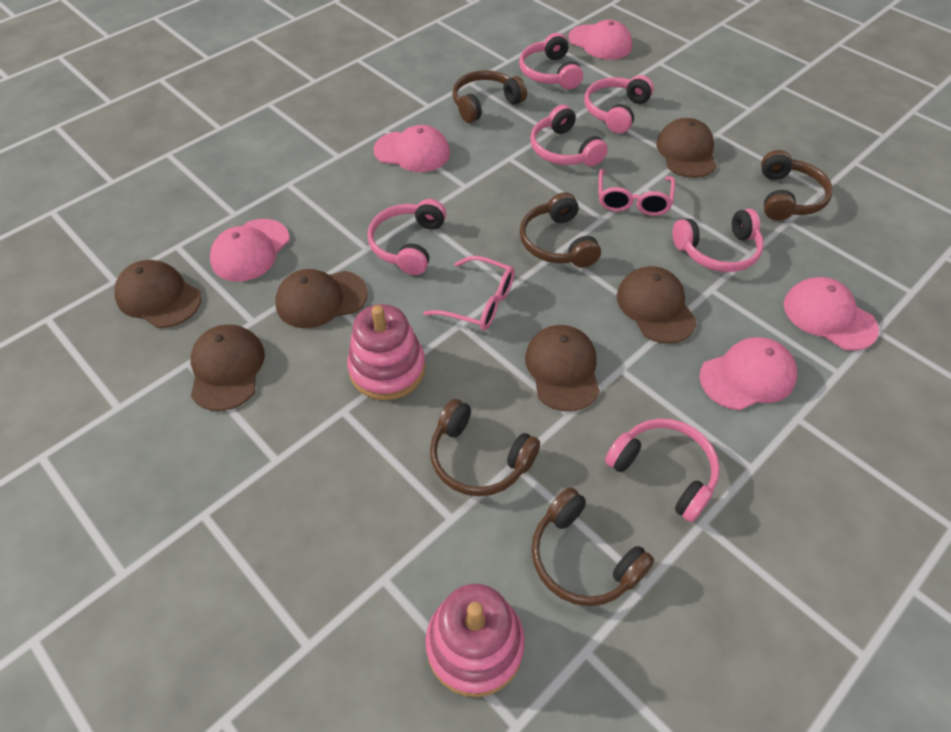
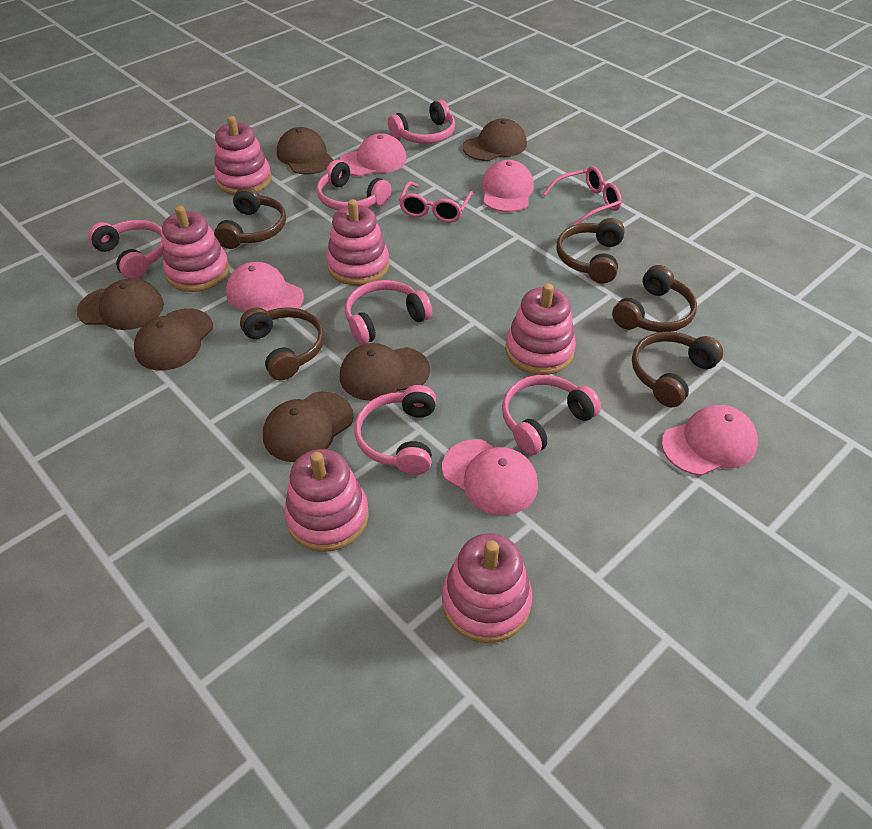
pink stacking toy: 2 -> 6

